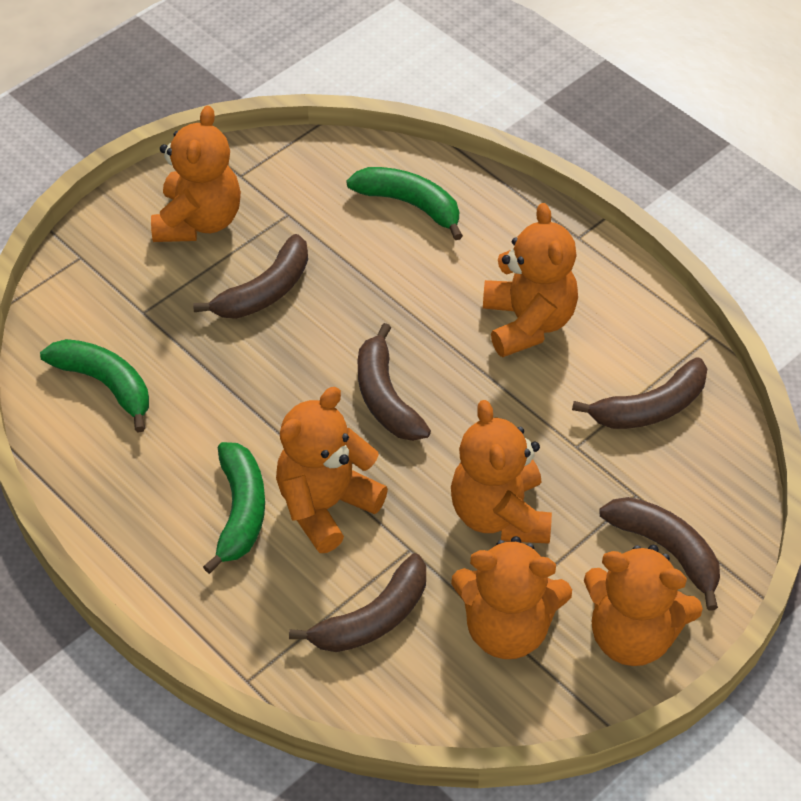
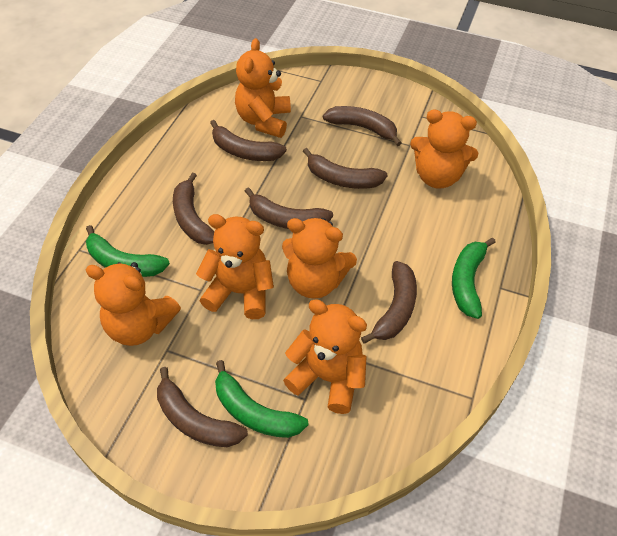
brown banana: 5 -> 7

